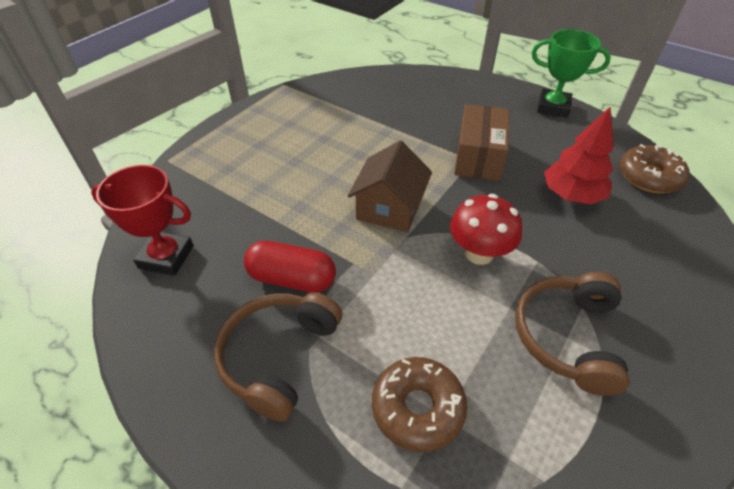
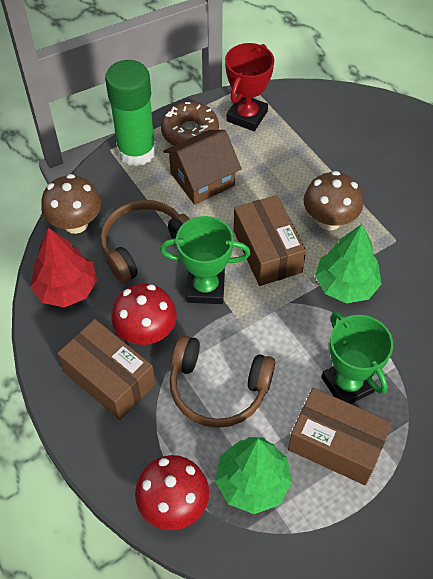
brown box: 1 -> 3
brown donut: 2 -> 1
brown mushroom: 0 -> 2
green glue stick: 0 -> 1
green tree: 0 -> 2
green trophy: 1 -> 2
red capsule: 1 -> 0
red mushroom: 1 -> 2

